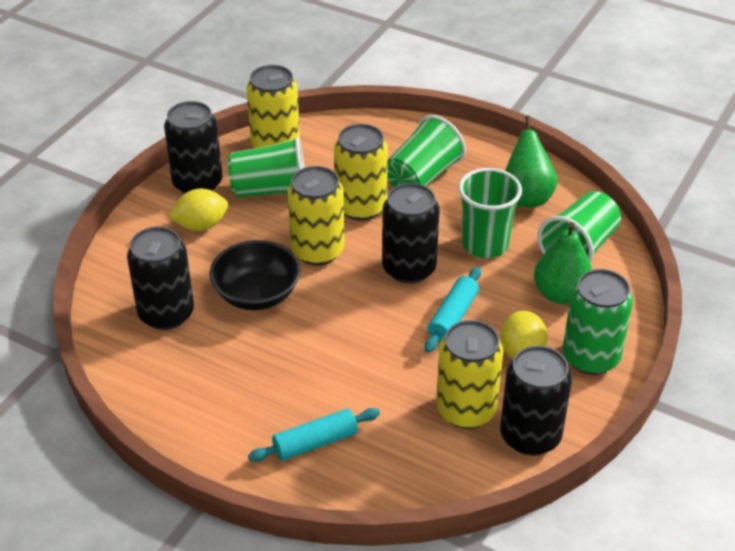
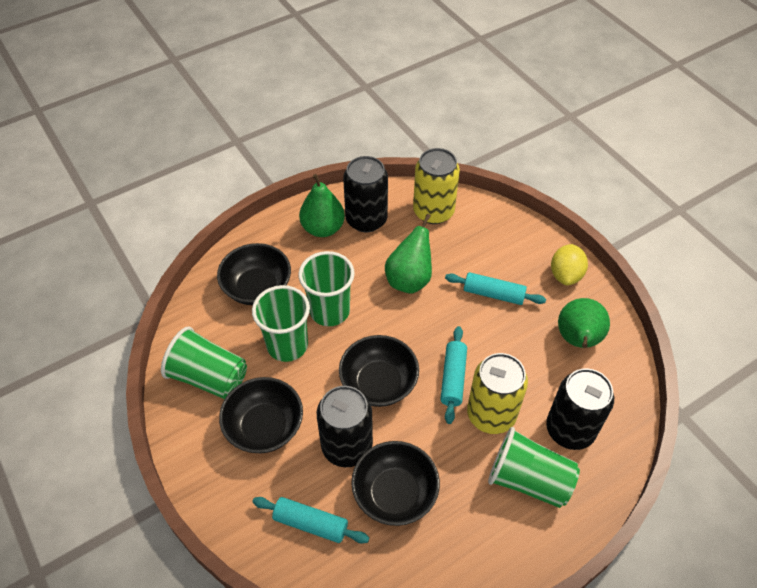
black bowl: 1 -> 4
black can: 4 -> 3
green can: 1 -> 0
green pear: 2 -> 3
turquoise rolling pin: 2 -> 3
yellow can: 4 -> 2
yellow lemon: 2 -> 1

